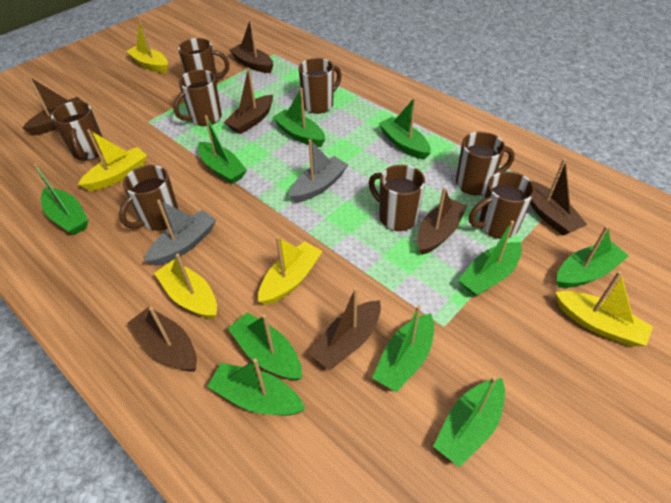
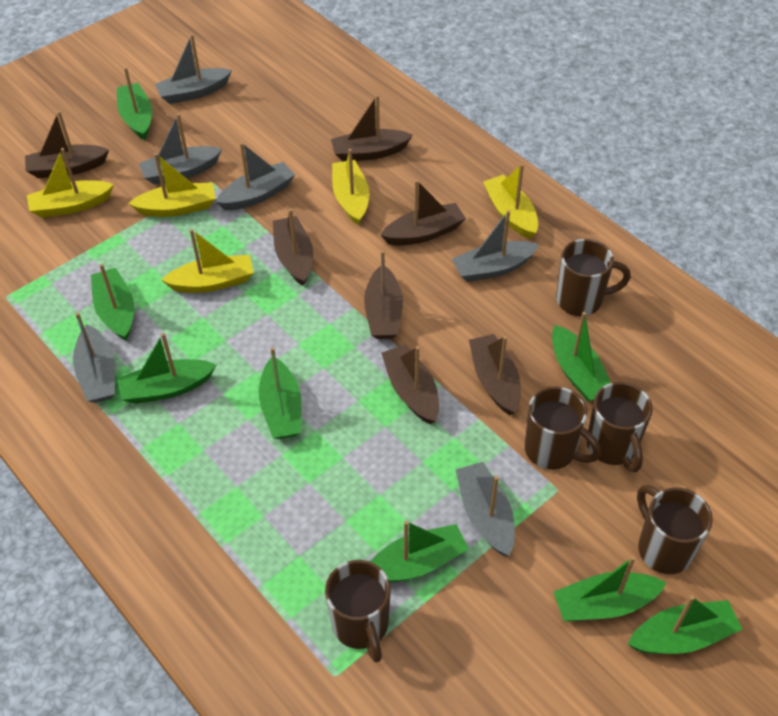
brown mug: 8 -> 5
green boat: 10 -> 8
grey boat: 2 -> 6

